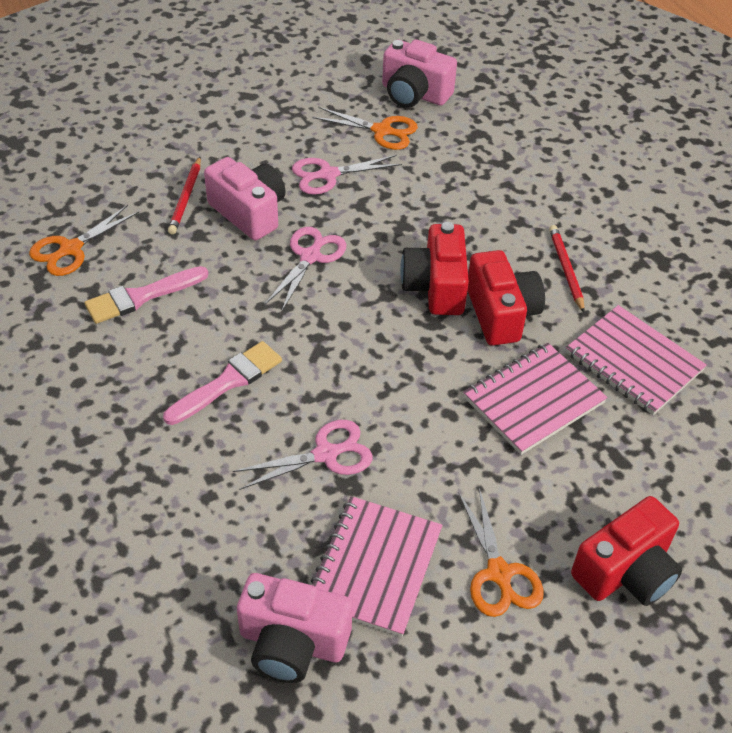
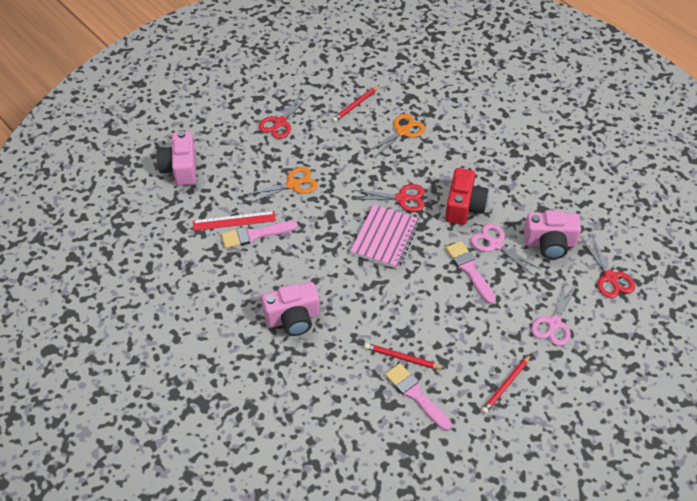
orange scissors: 3 -> 2
pink brush: 2 -> 3
pink notebook: 3 -> 1
pink scissors: 3 -> 2
red camera: 3 -> 1
red pencil: 2 -> 3
red ruler: 0 -> 1
red scissors: 0 -> 3

